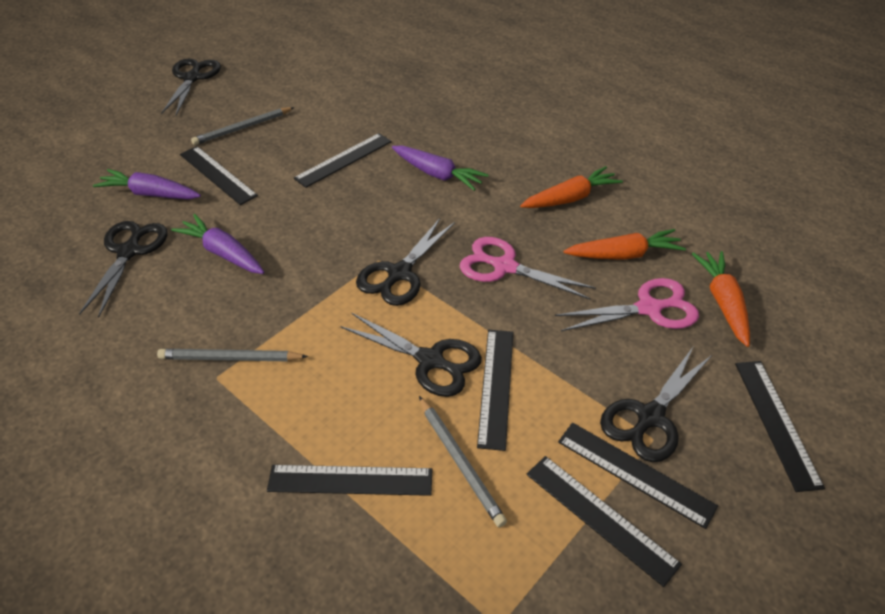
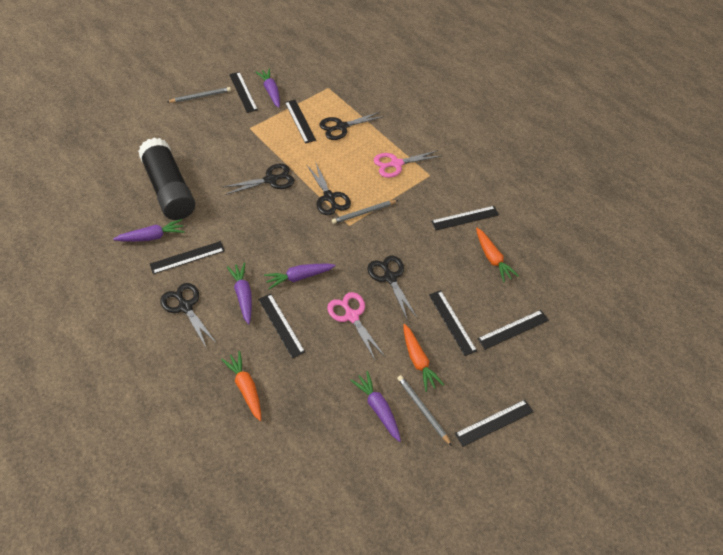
black glue stick: 0 -> 1
black ruler: 7 -> 8
purple carrot: 3 -> 5

